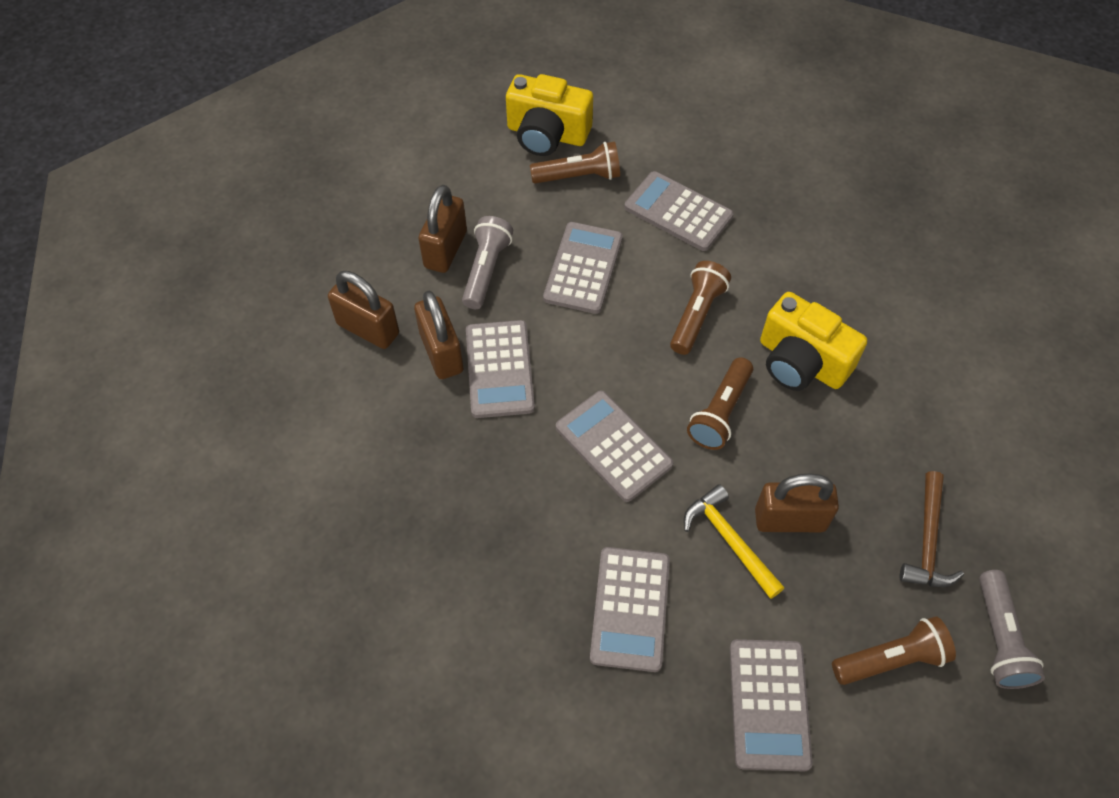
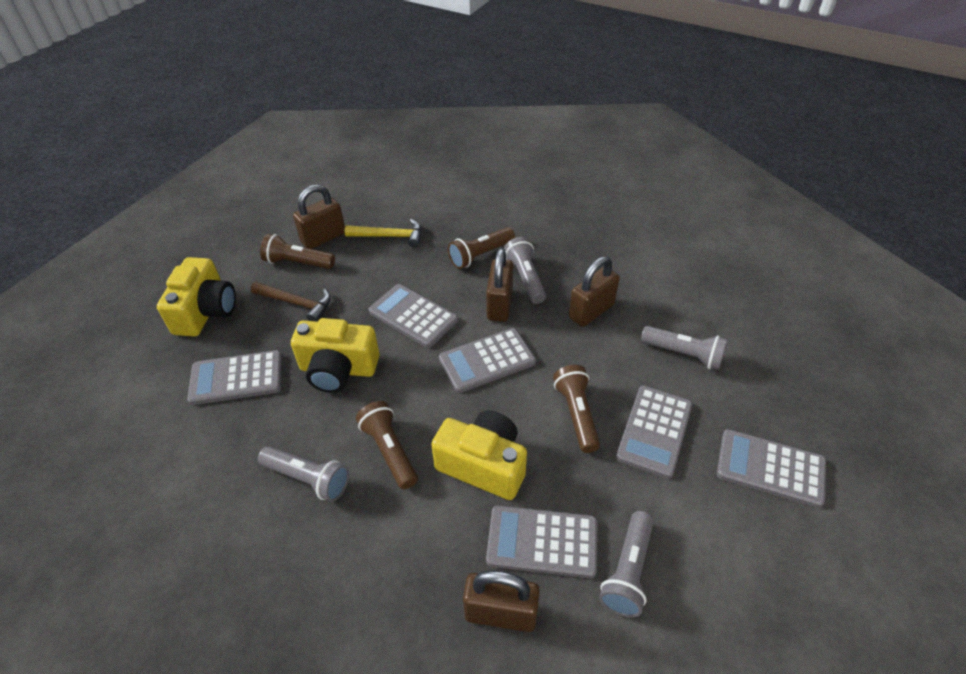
grey flashlight: 2 -> 4
yellow camera: 2 -> 3

